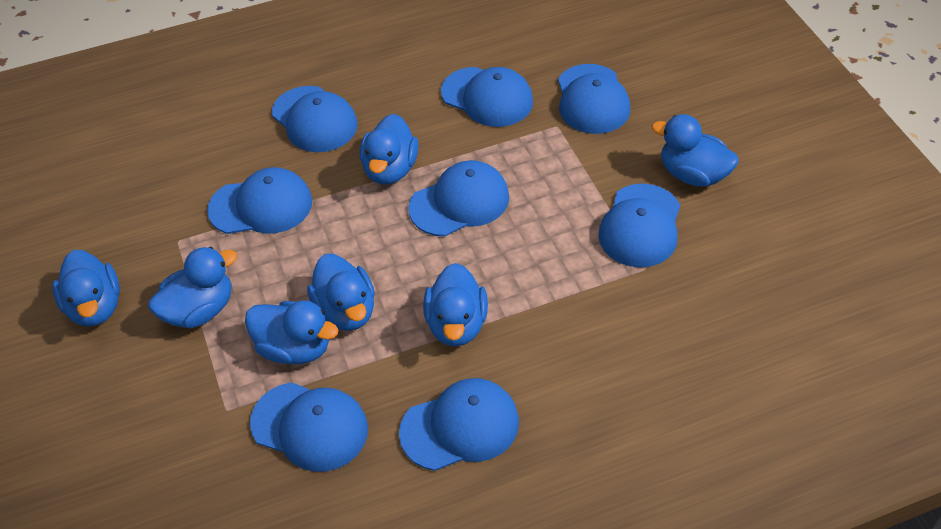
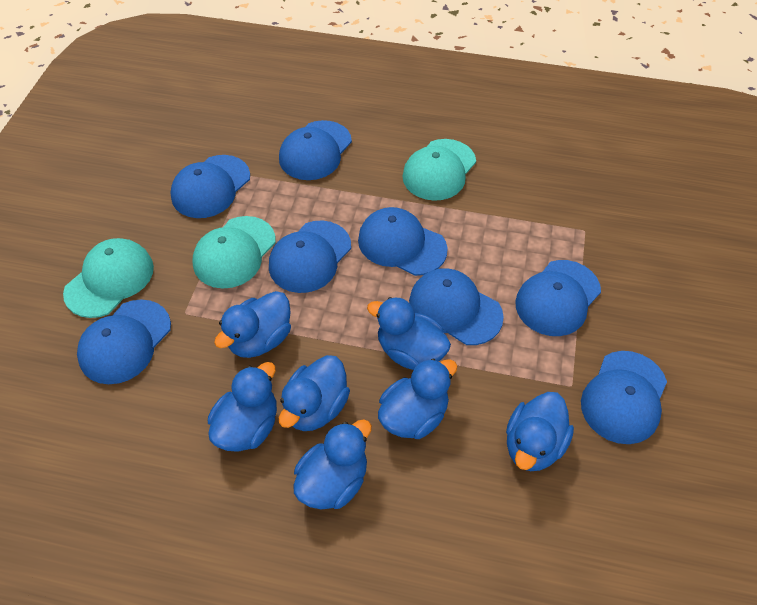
turquoise cap: 0 -> 3

